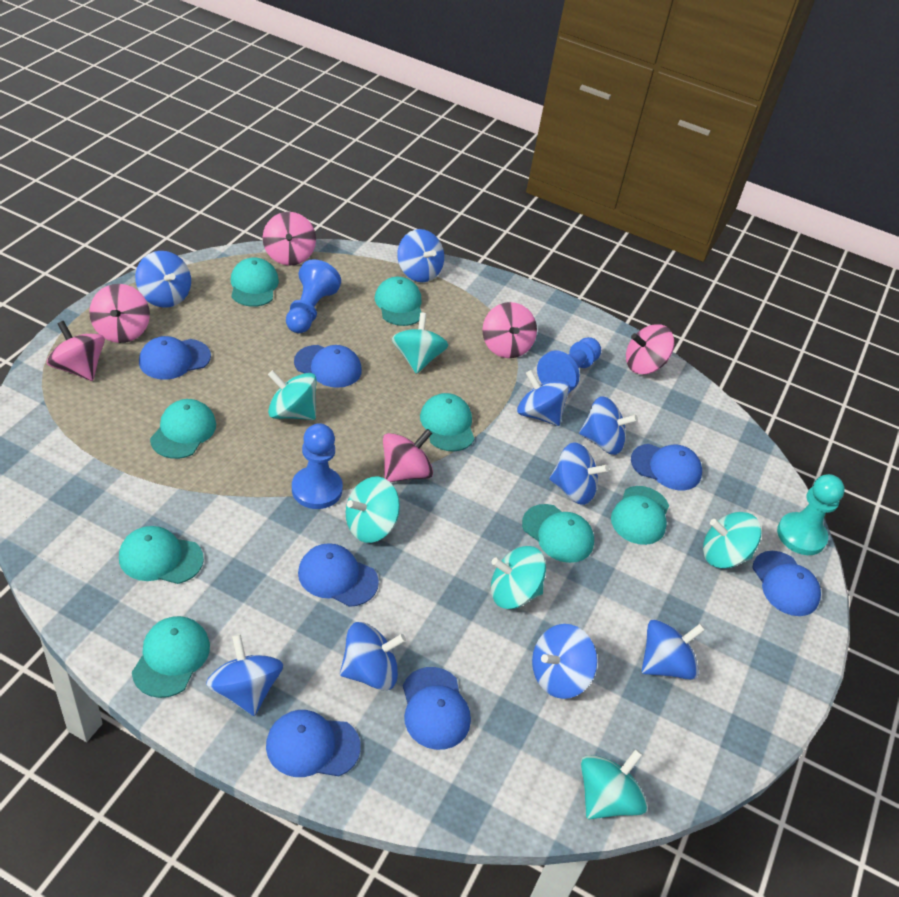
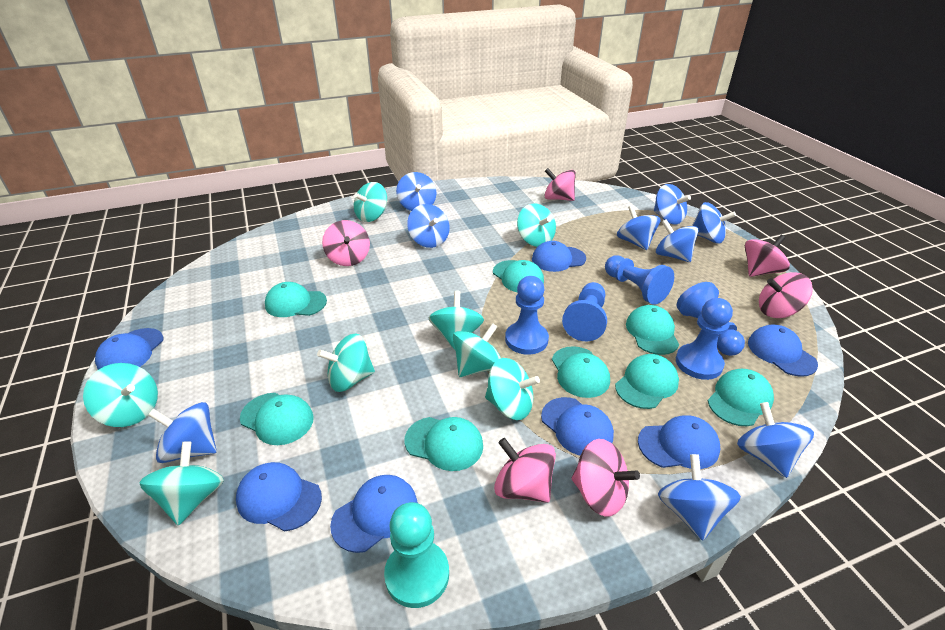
blue pawn: 3 -> 5
turquoise spinning top: 6 -> 8

